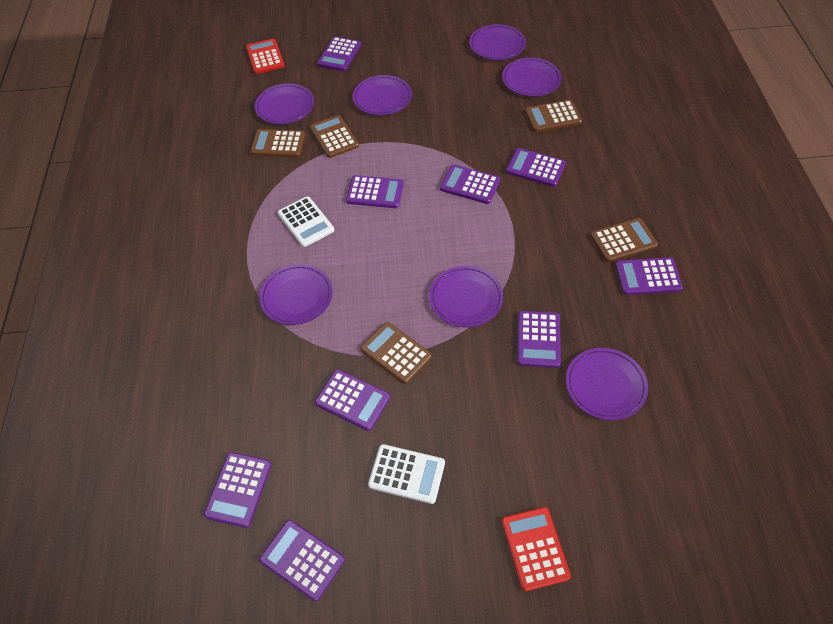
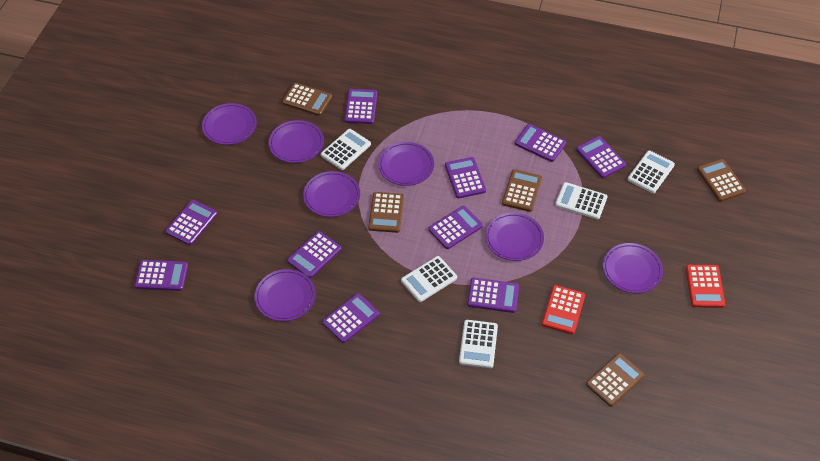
purple calculator: 9 -> 10
white calculator: 2 -> 5

